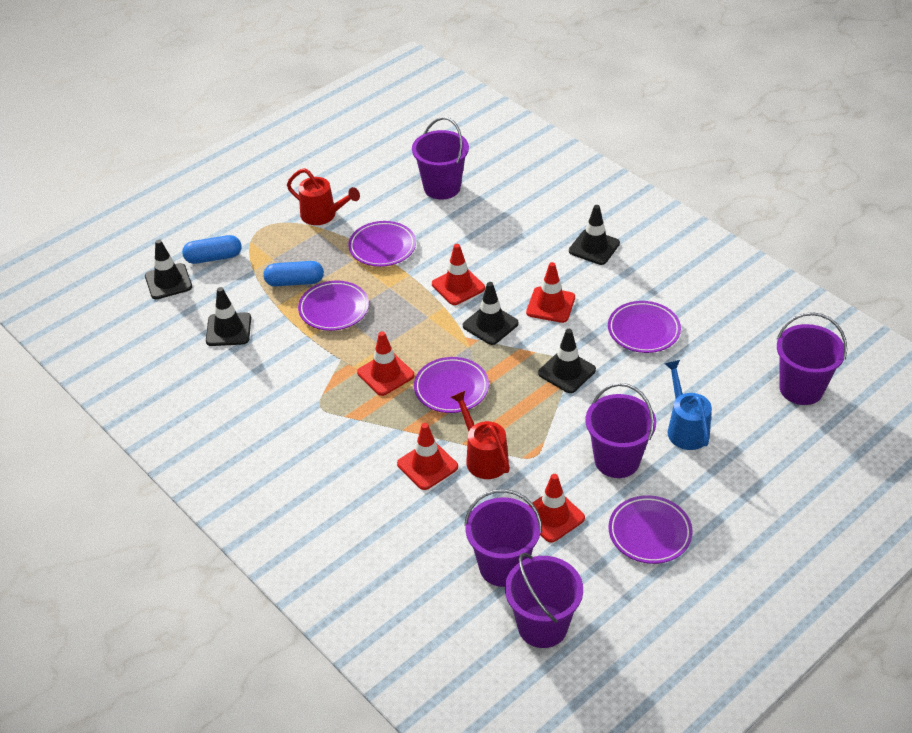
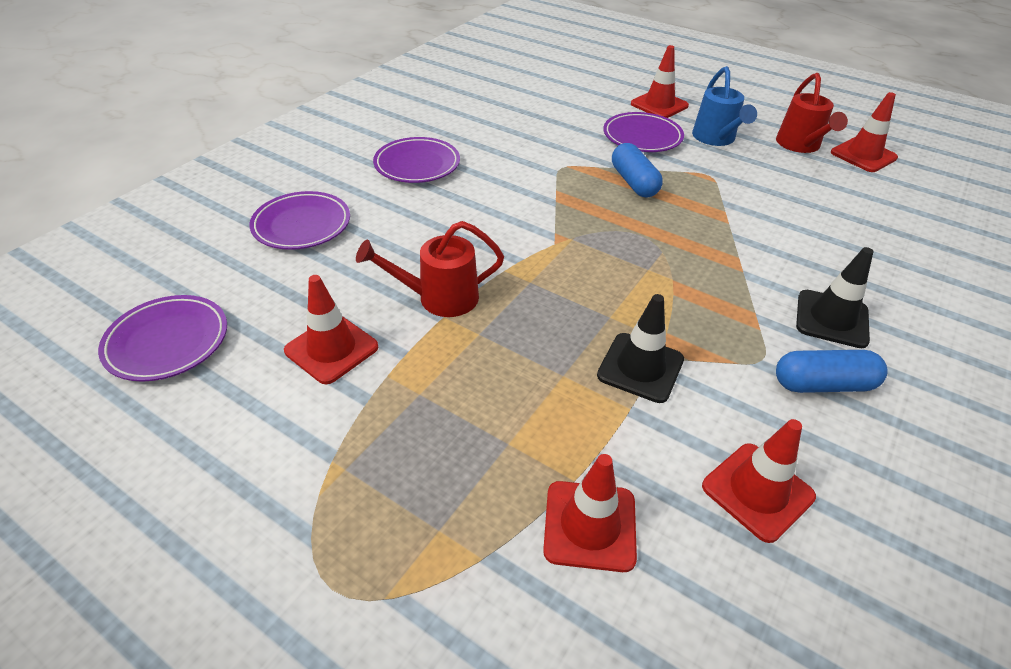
black traffic cone: 5 -> 2
purple bucket: 5 -> 0
purple plate: 5 -> 4

